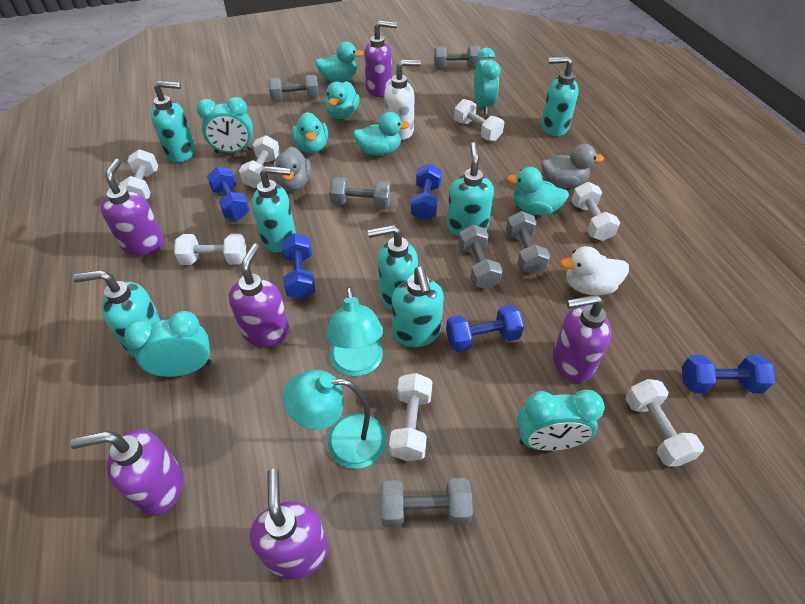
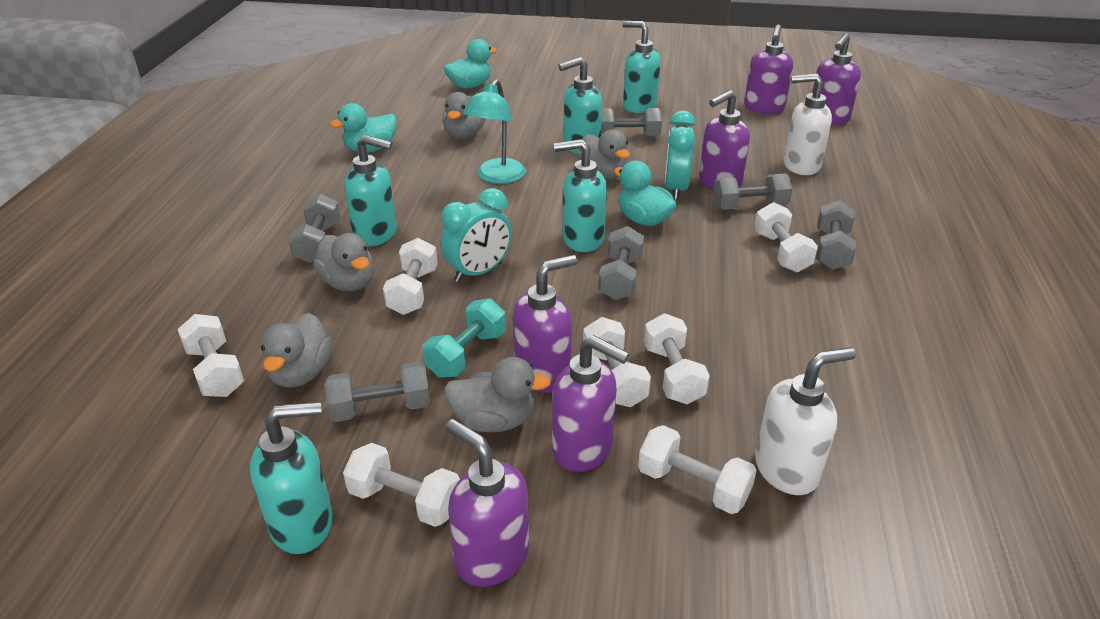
blue dumbbell: 5 -> 0
grey duck: 2 -> 5
turquoise clock: 4 -> 2
turquoise duck: 5 -> 3
turquoise dumbbell: 0 -> 1
turquoise lamp: 2 -> 1
turquoise soap dispenser: 7 -> 5
white duck: 1 -> 0
white soap dispenser: 1 -> 2

